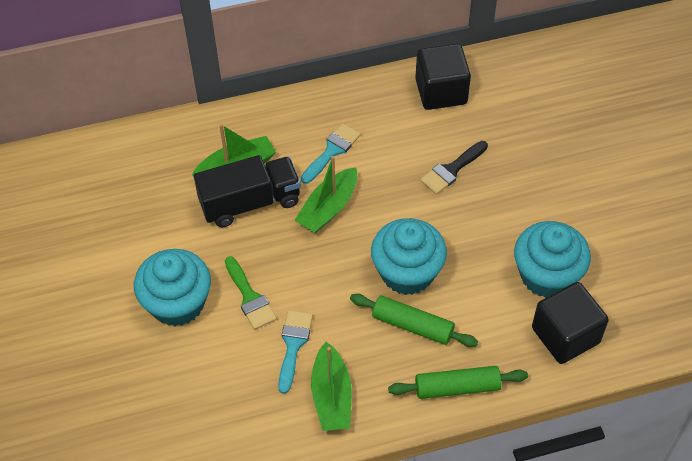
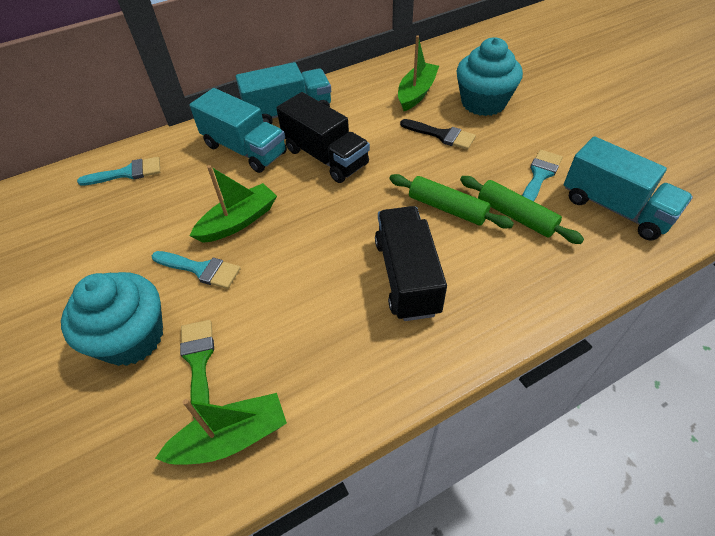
black cube: 2 -> 0
black truck: 1 -> 2
turquoise brush: 2 -> 3
turquoise cupcake: 3 -> 2
turquoise truck: 0 -> 3

